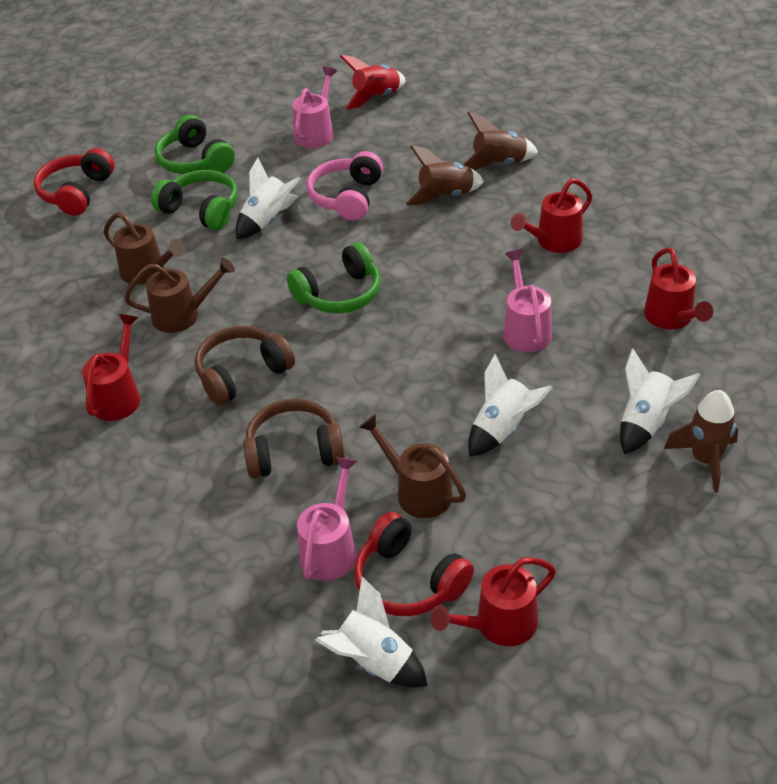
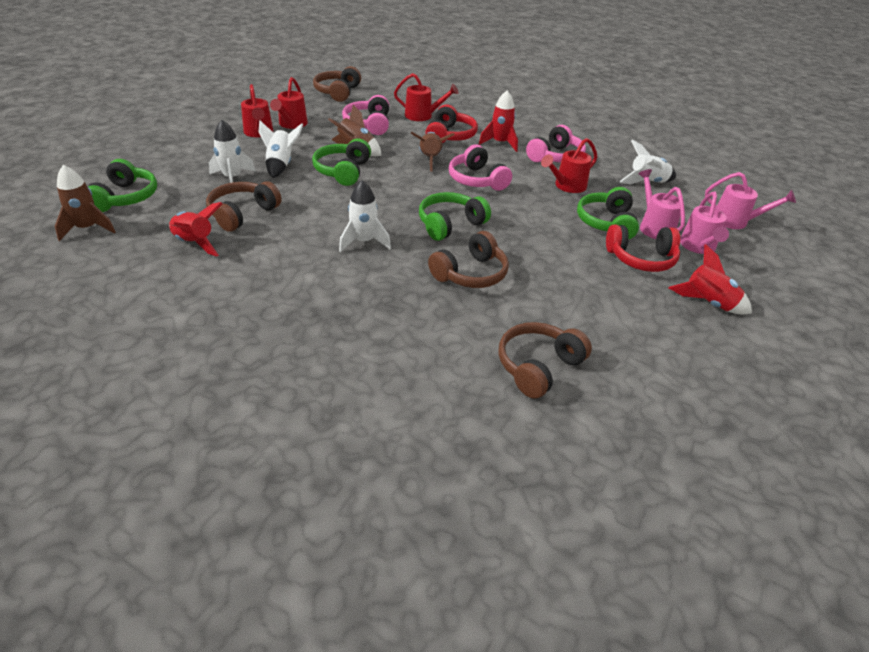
brown headphones: 2 -> 4
brown watering can: 3 -> 0
green headphones: 3 -> 4
pink headphones: 1 -> 3
red rocket: 1 -> 3

